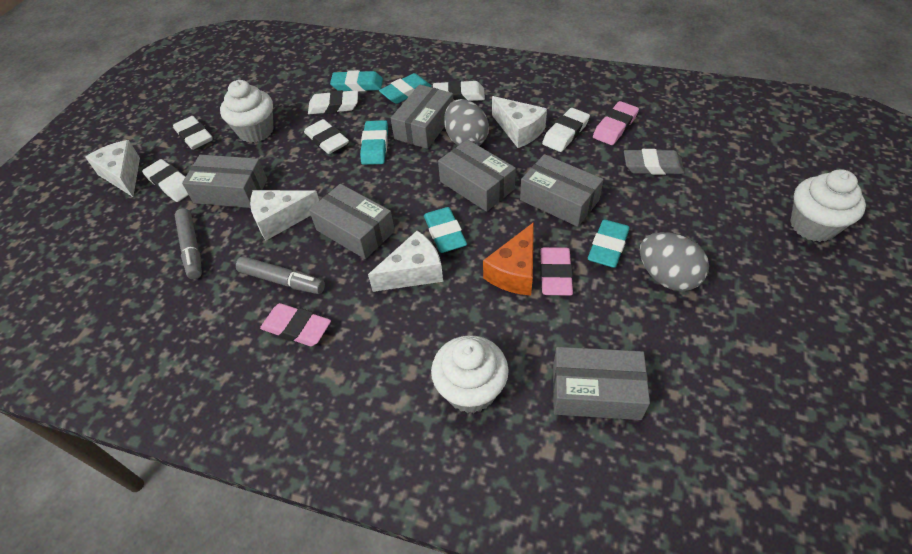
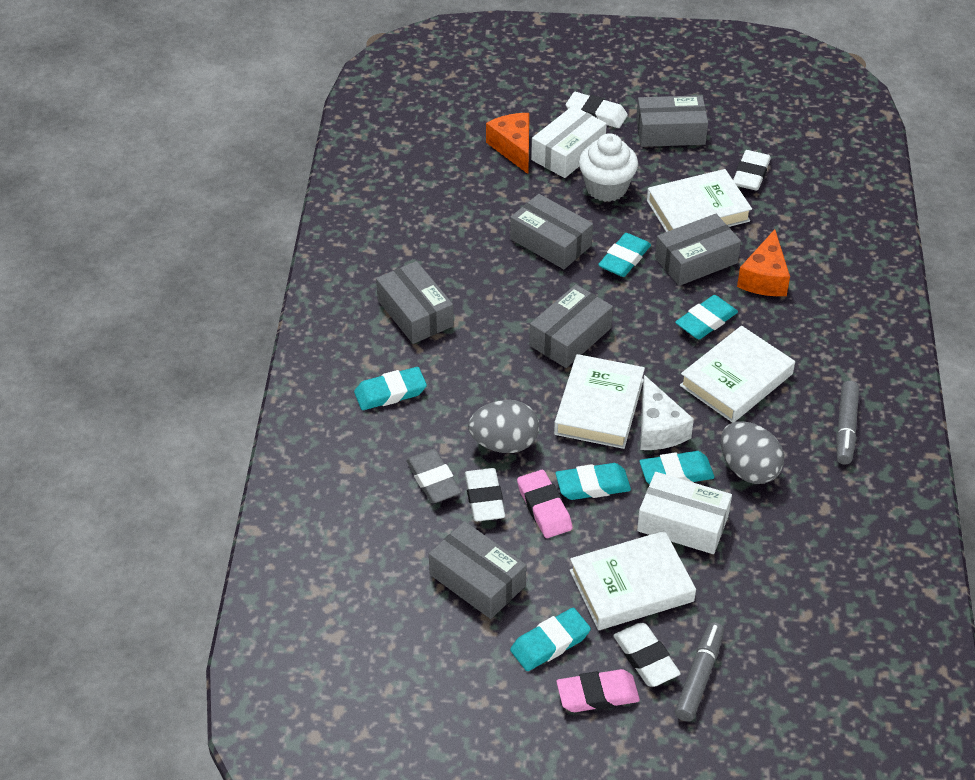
orange cheese: 1 -> 2
pink eraser: 3 -> 2
turquoise eraser: 5 -> 6
white book: 0 -> 4
white box: 0 -> 2
white cheese: 4 -> 1
white cupcake: 3 -> 1
white eraser: 6 -> 4

